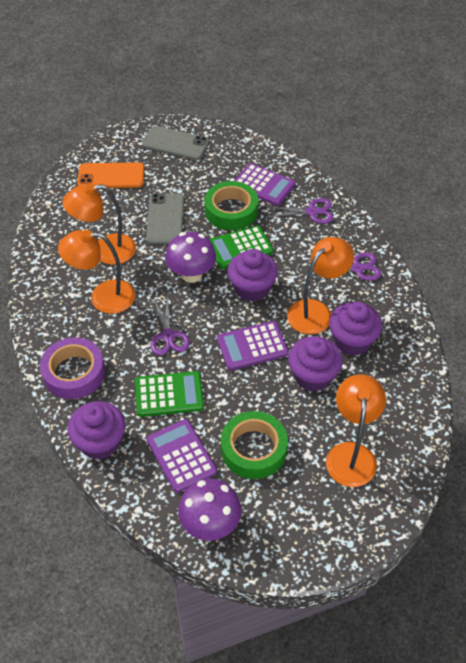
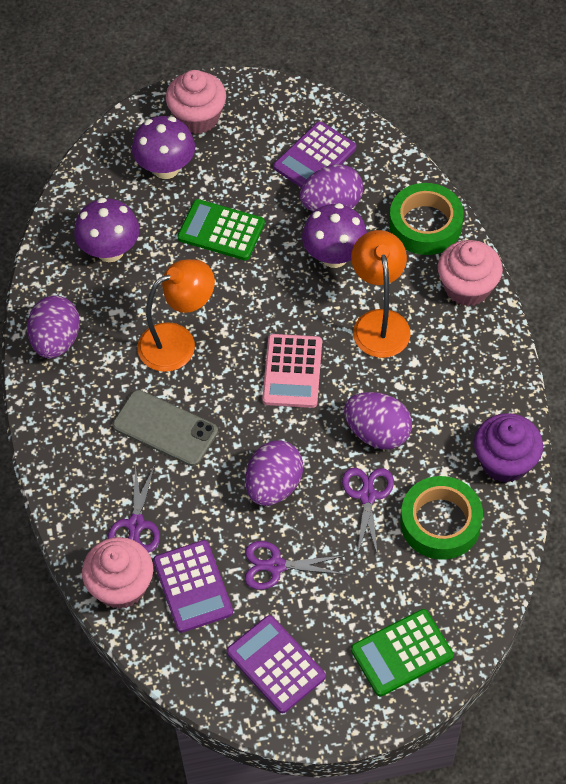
grey phone: 2 -> 1
orange lamp: 4 -> 2
orange phone: 1 -> 0
pink calculator: 0 -> 1
pink cupcake: 0 -> 3
purple cupcake: 4 -> 1
purple egg: 0 -> 4
purple mushroom: 2 -> 3
purple tape: 1 -> 0

